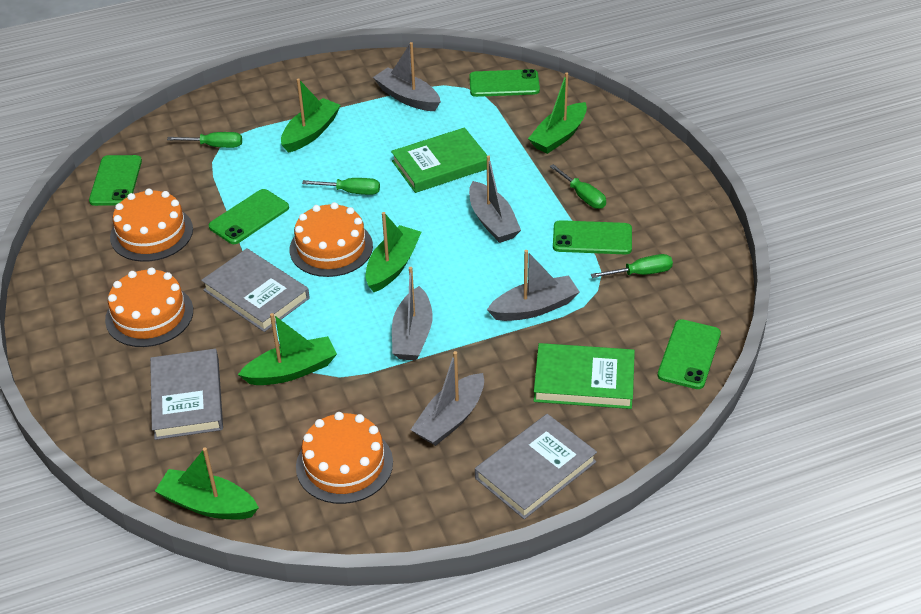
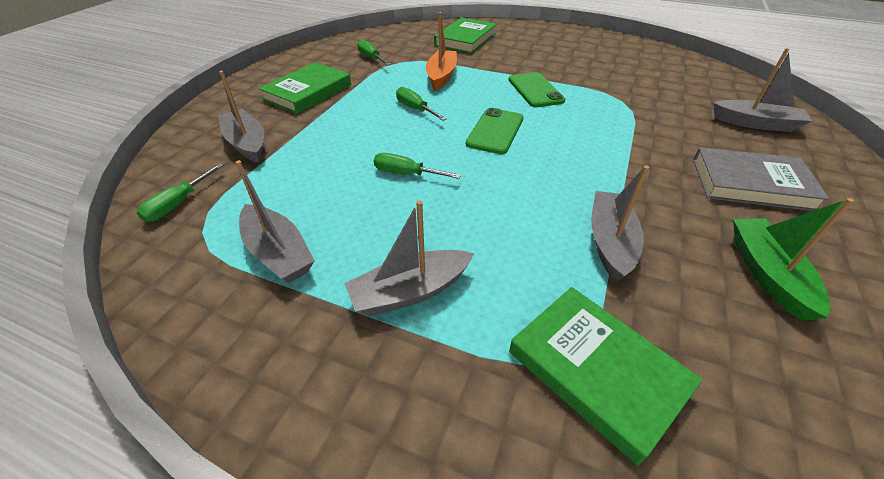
green boat: 5 -> 1
green book: 2 -> 3
green phone: 5 -> 2
grey book: 3 -> 1
orange boat: 0 -> 1
orange cake: 4 -> 0

